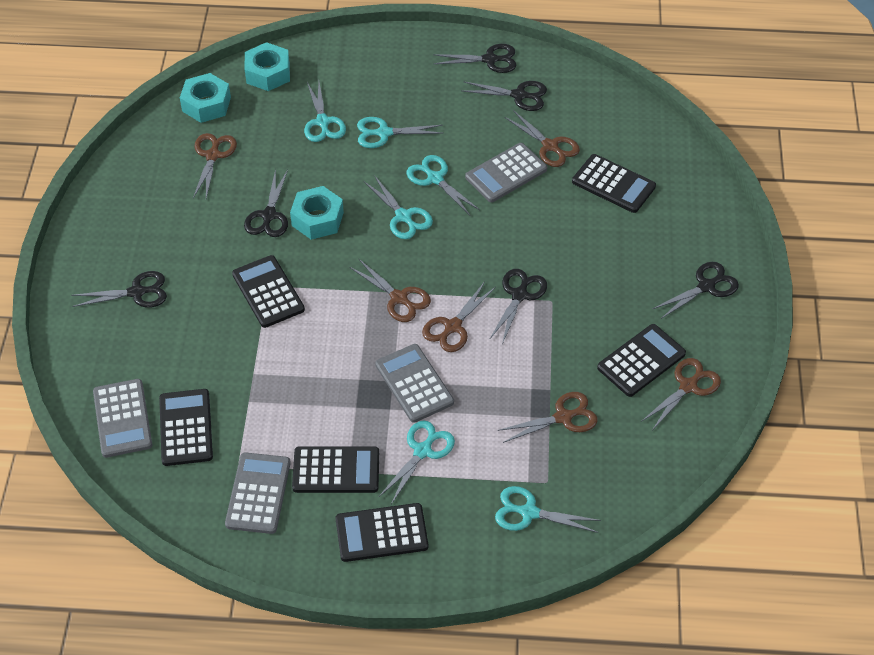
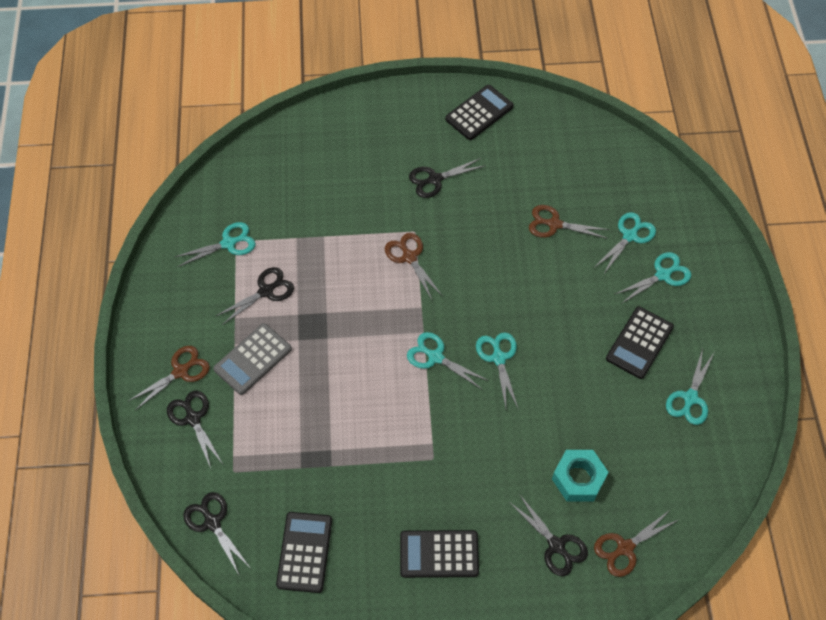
black calculator: 6 -> 4
black scissors: 6 -> 5
brown scissors: 6 -> 4
grey calculator: 4 -> 1
turquoise nut: 3 -> 1

